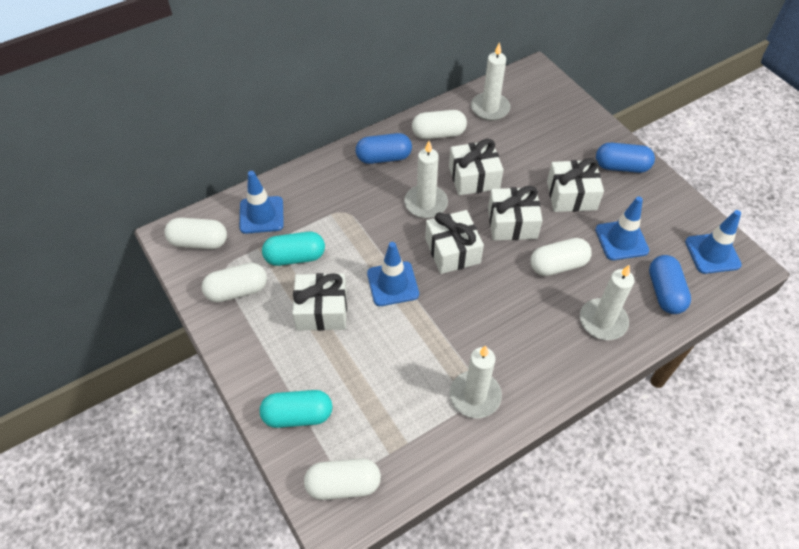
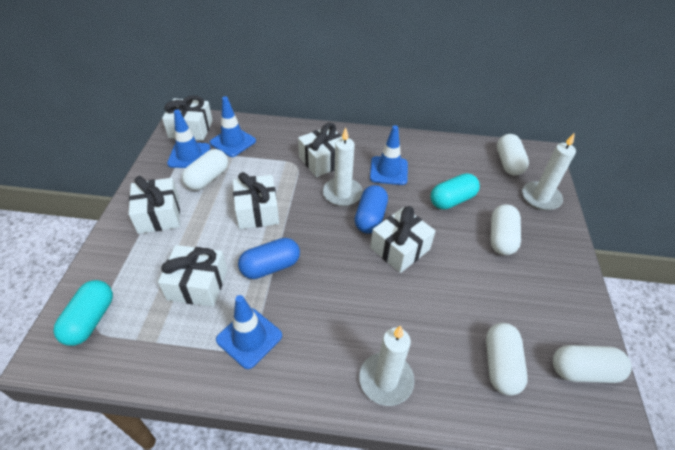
blue capsule: 3 -> 2
white candle: 4 -> 3
white gift: 5 -> 6

